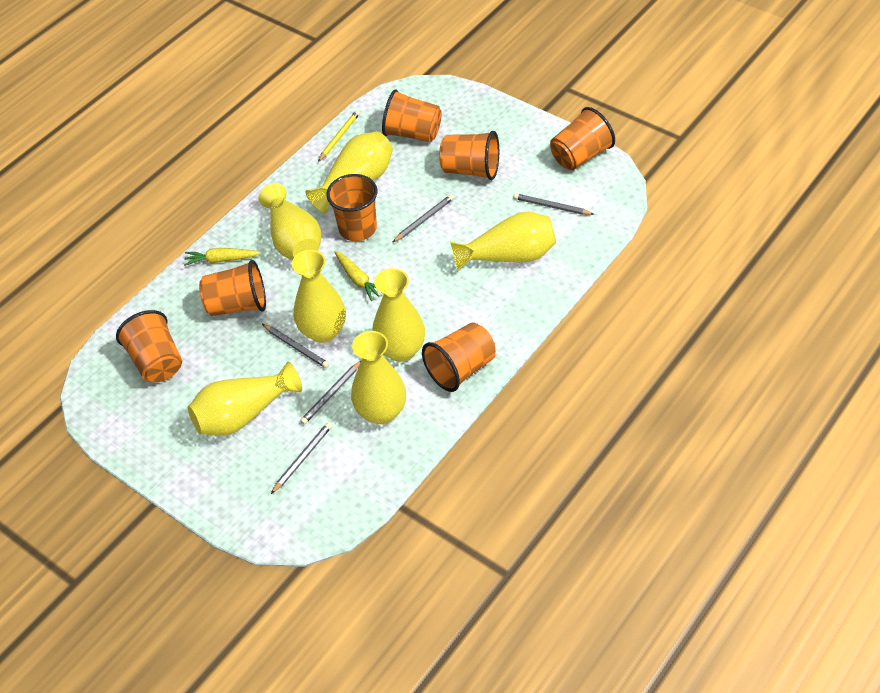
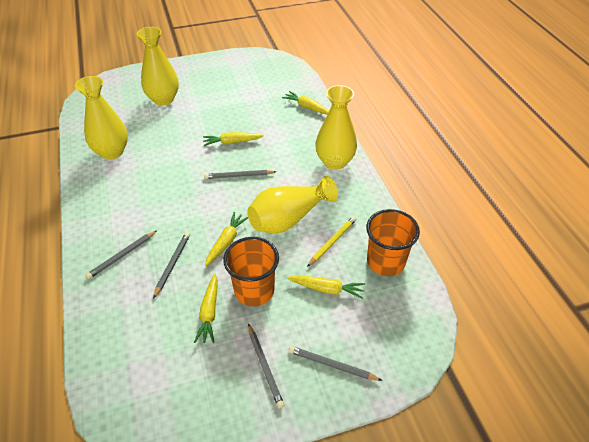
orange cup: 7 -> 2
yellow carrot: 2 -> 5
yellow vase: 7 -> 4

